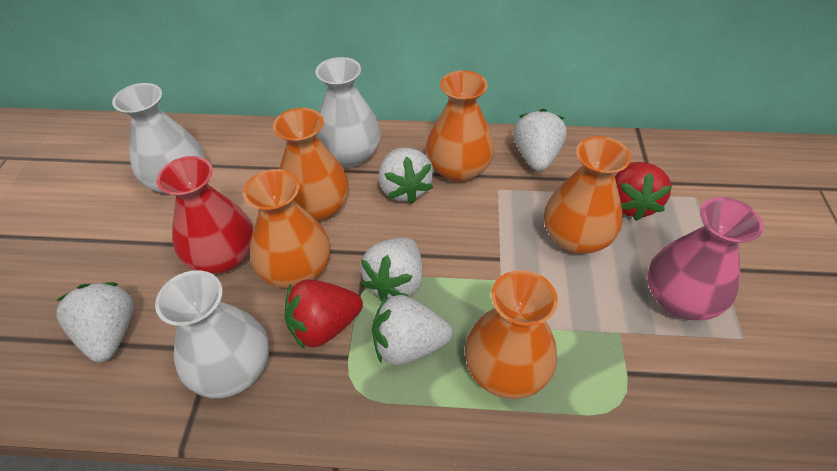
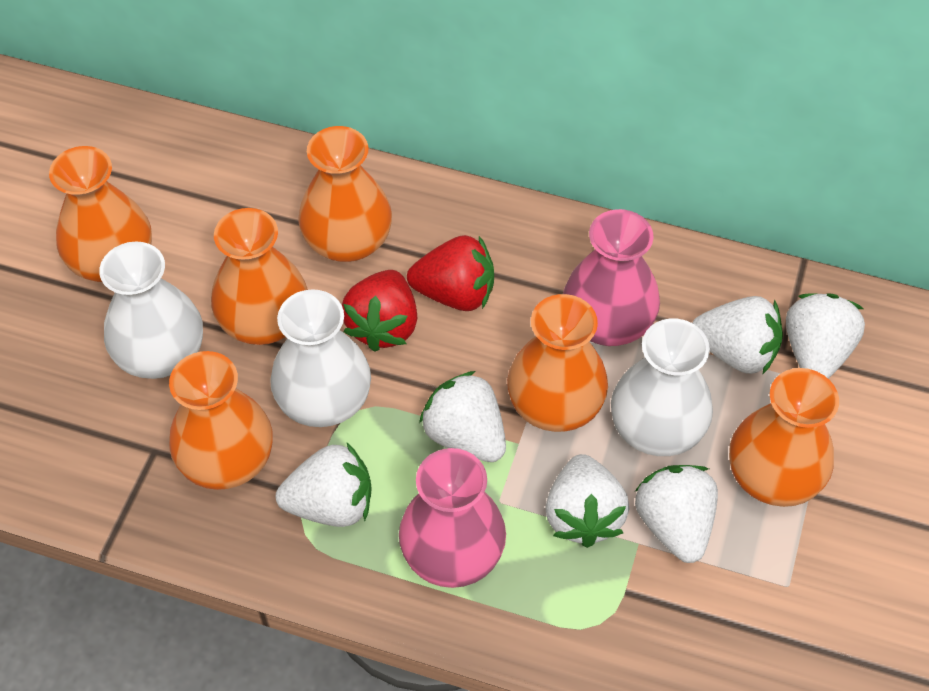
orange vase: 5 -> 6
pink vase: 1 -> 2
red vase: 1 -> 0
white strawberry: 5 -> 6

